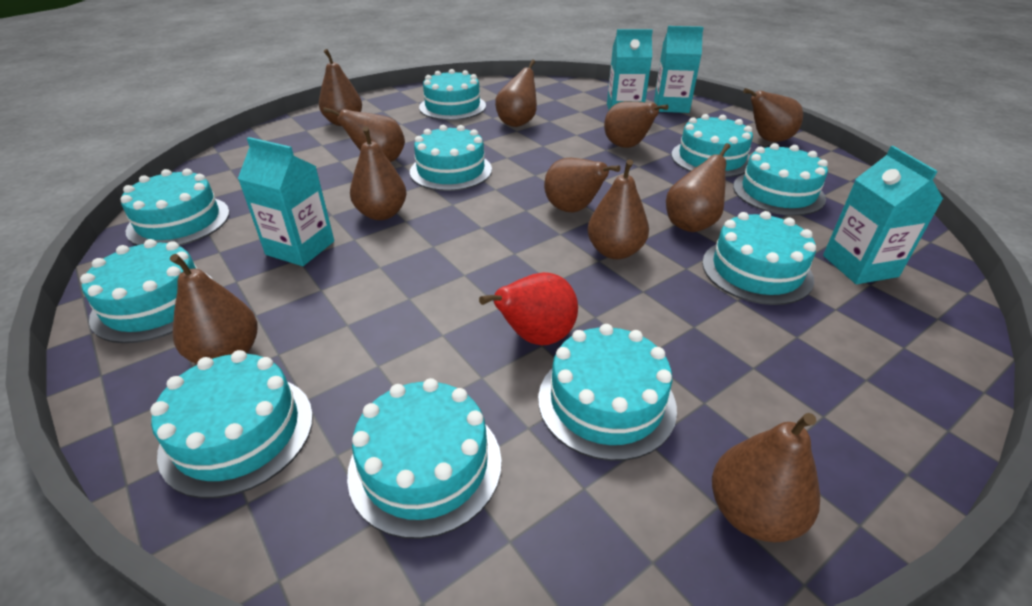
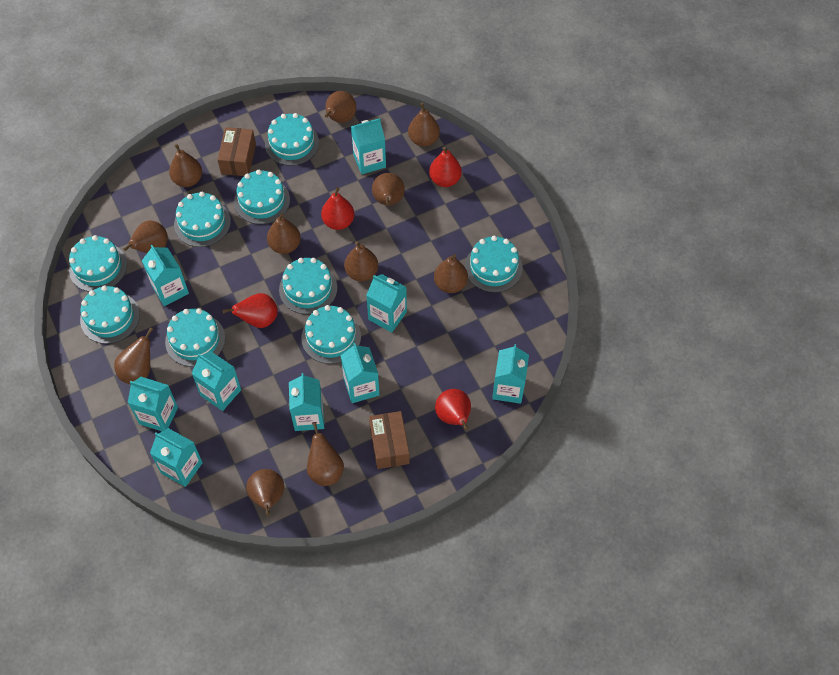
brown box: 0 -> 2
red pear: 1 -> 4
turquoise cake: 10 -> 9
turquoise carton: 4 -> 9

